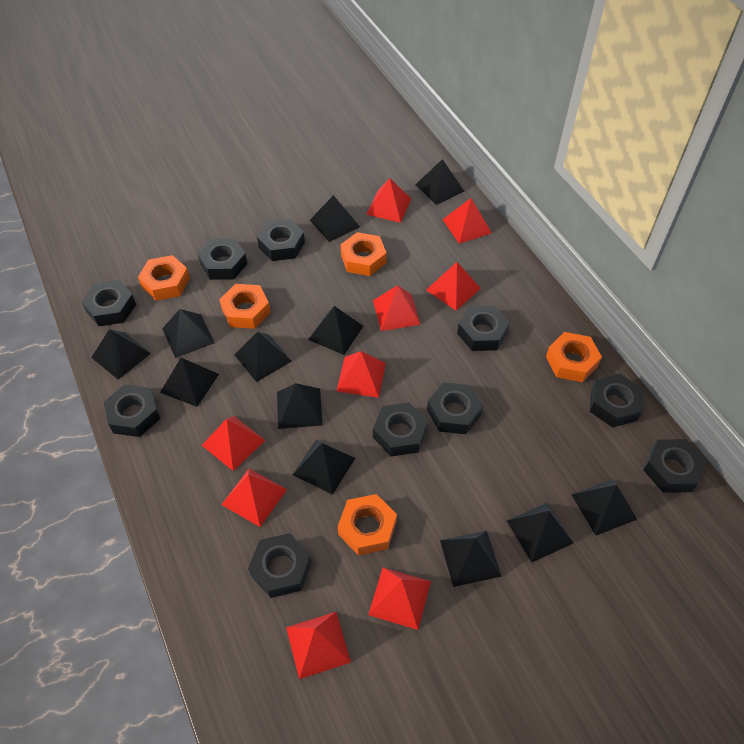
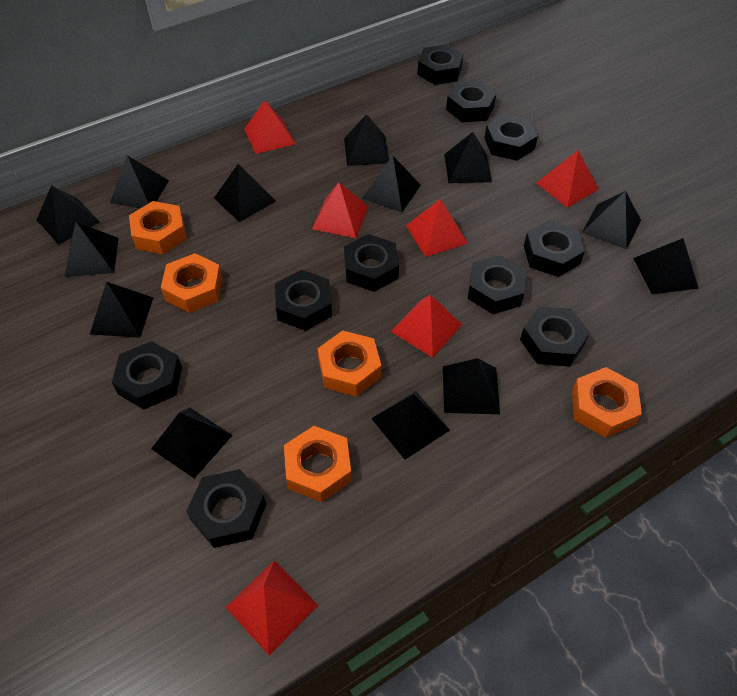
black pyramid: 12 -> 13
red pyramid: 9 -> 6

